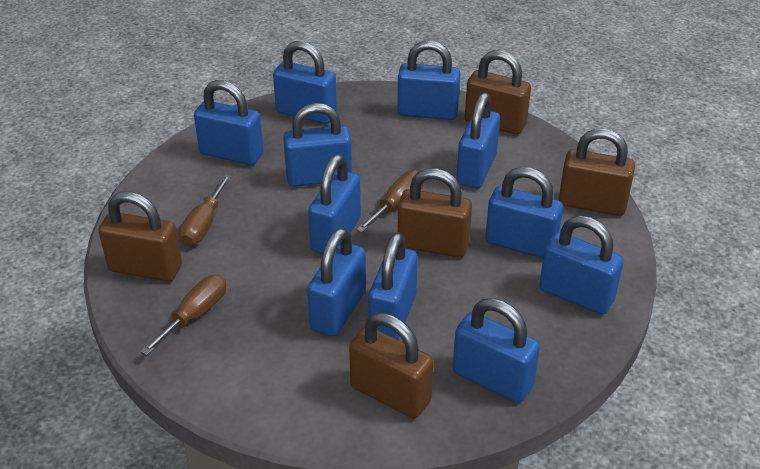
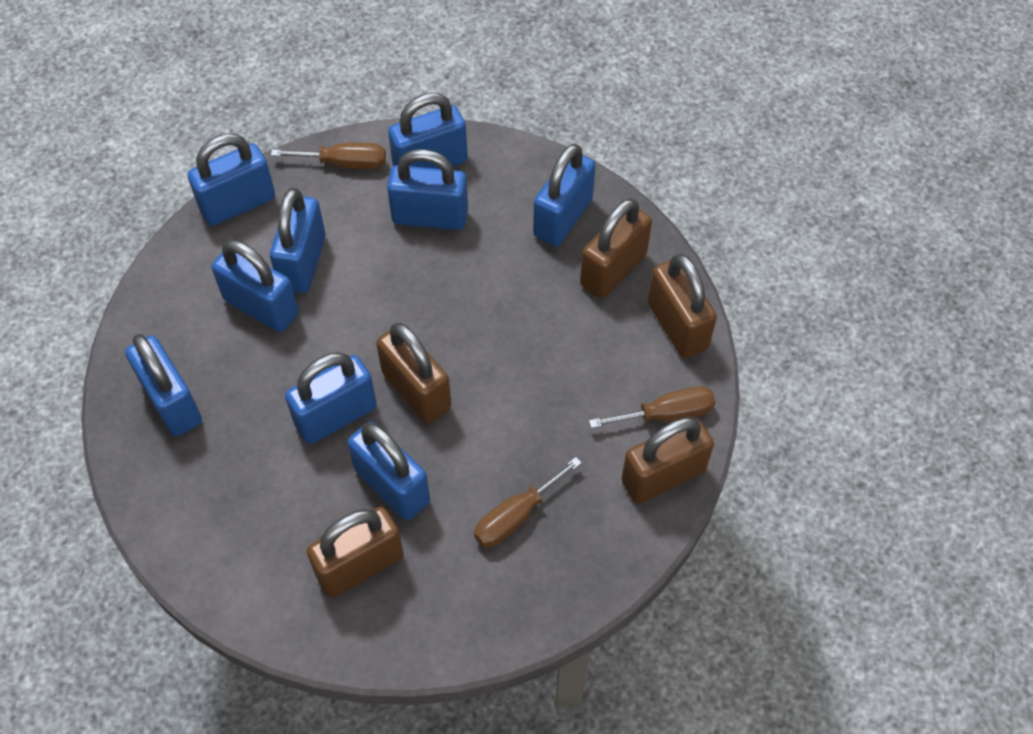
blue padlock: 11 -> 9

